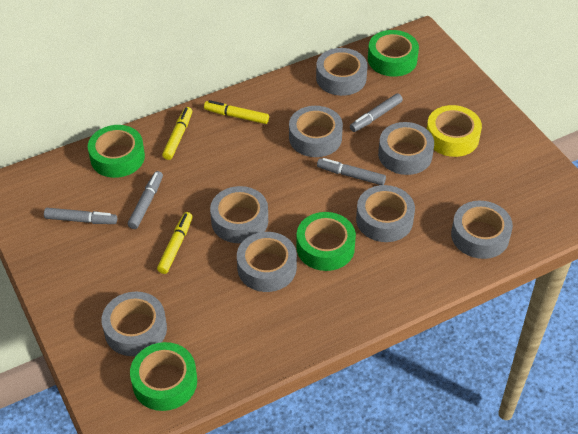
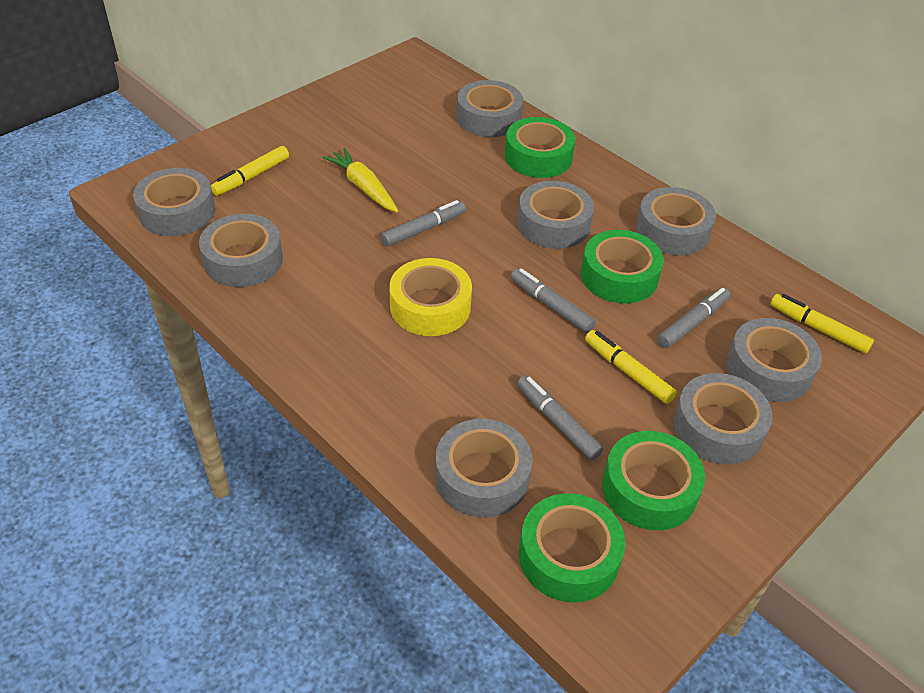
yellow carrot: 0 -> 1

